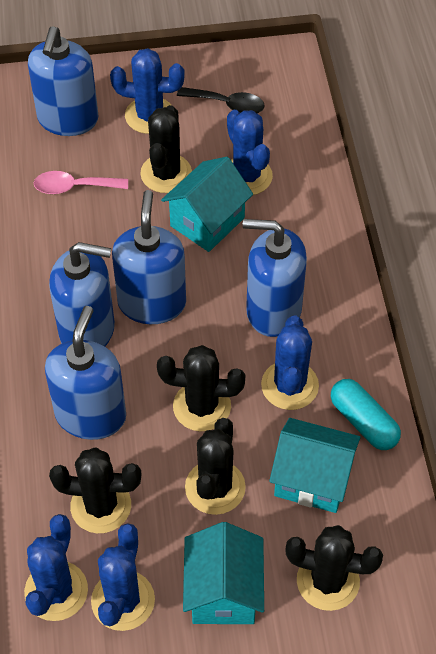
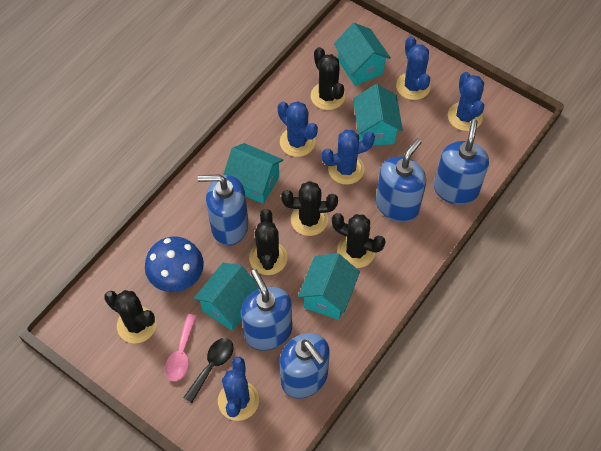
blue mushroom: 0 -> 1
turquoise capsule: 1 -> 0
turquoise house: 3 -> 5

